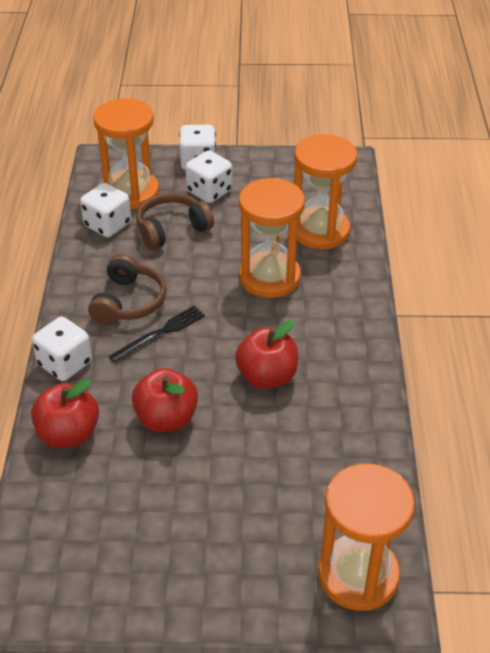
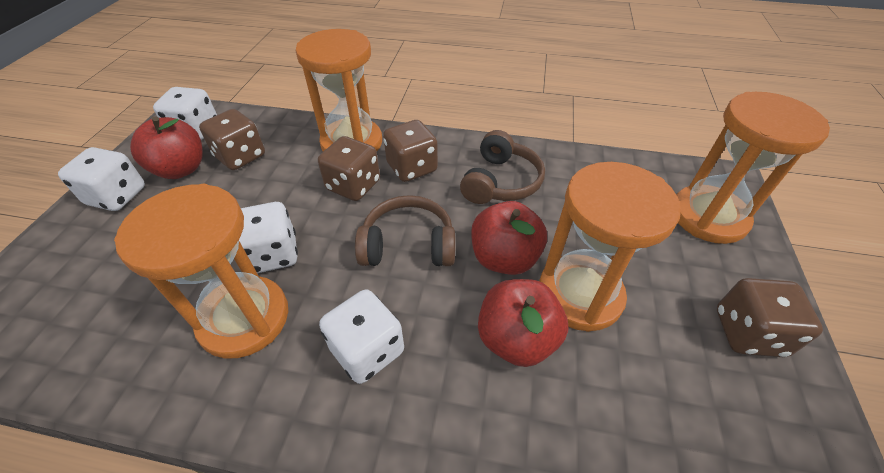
black fork: 1 -> 0
brown dice: 0 -> 4

